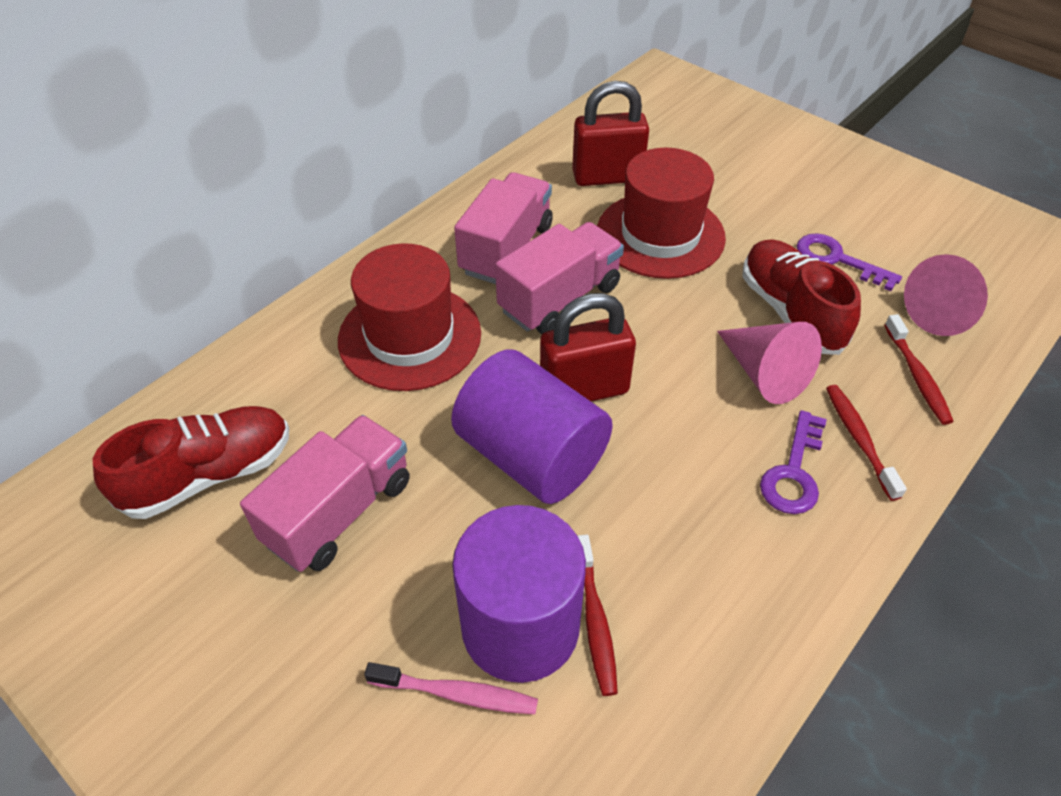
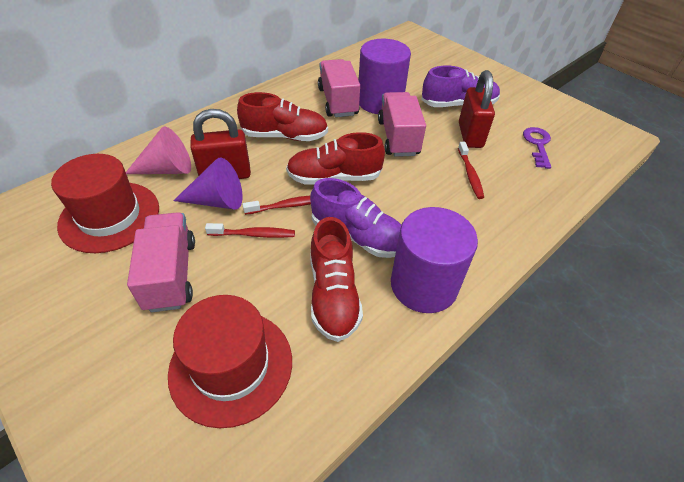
pink cone: 2 -> 1
pink toothbrush: 1 -> 0
purple cone: 0 -> 1
purple key: 2 -> 1
purple shoe: 0 -> 2
red shoe: 2 -> 3

